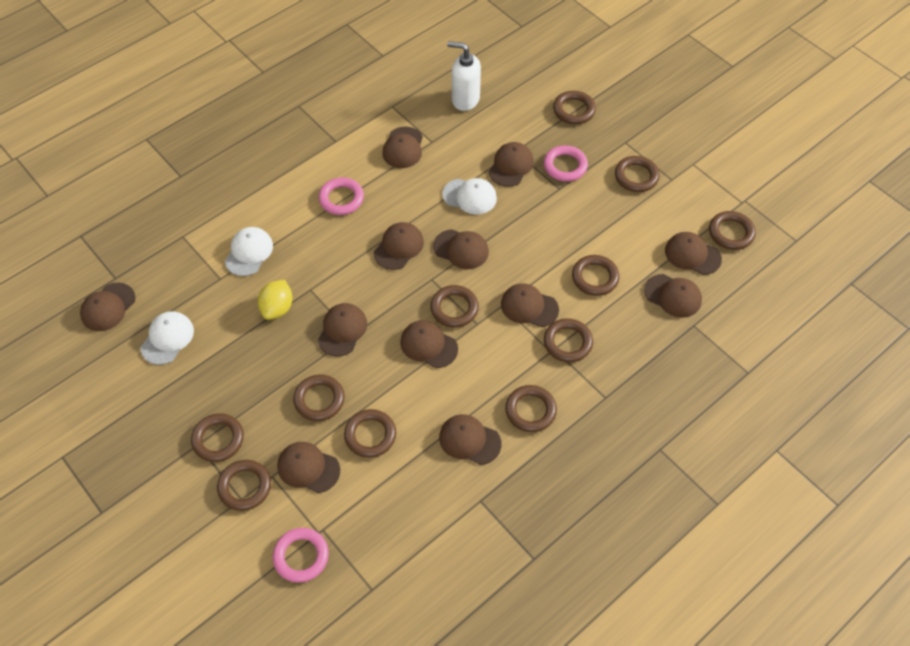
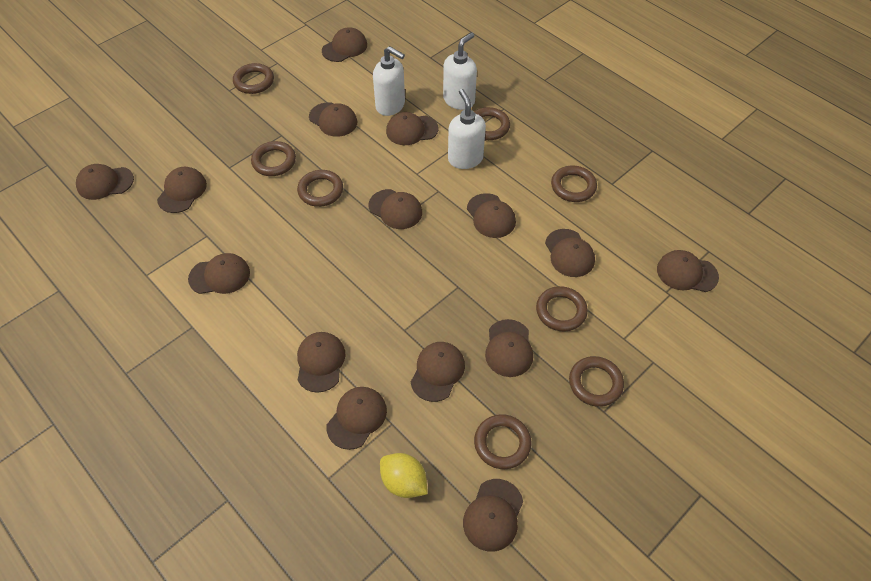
brown cap: 12 -> 15
brown ring: 11 -> 8
pink ring: 3 -> 0
white cap: 3 -> 0
white soap dispenser: 1 -> 3

